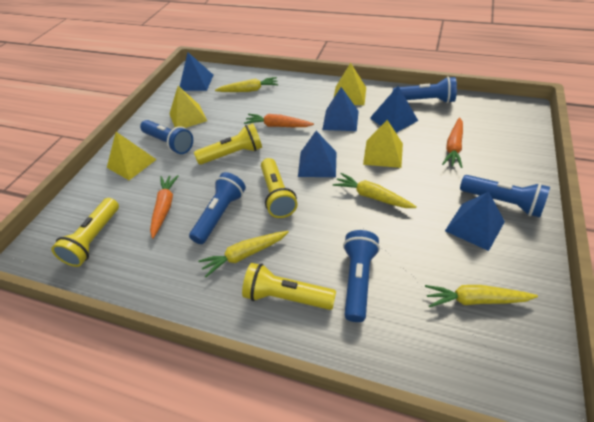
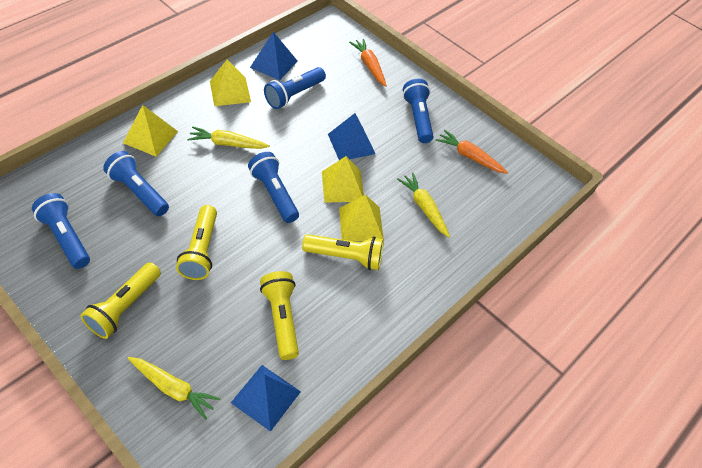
blue pyramid: 5 -> 3
orange carrot: 3 -> 2
yellow carrot: 4 -> 3

